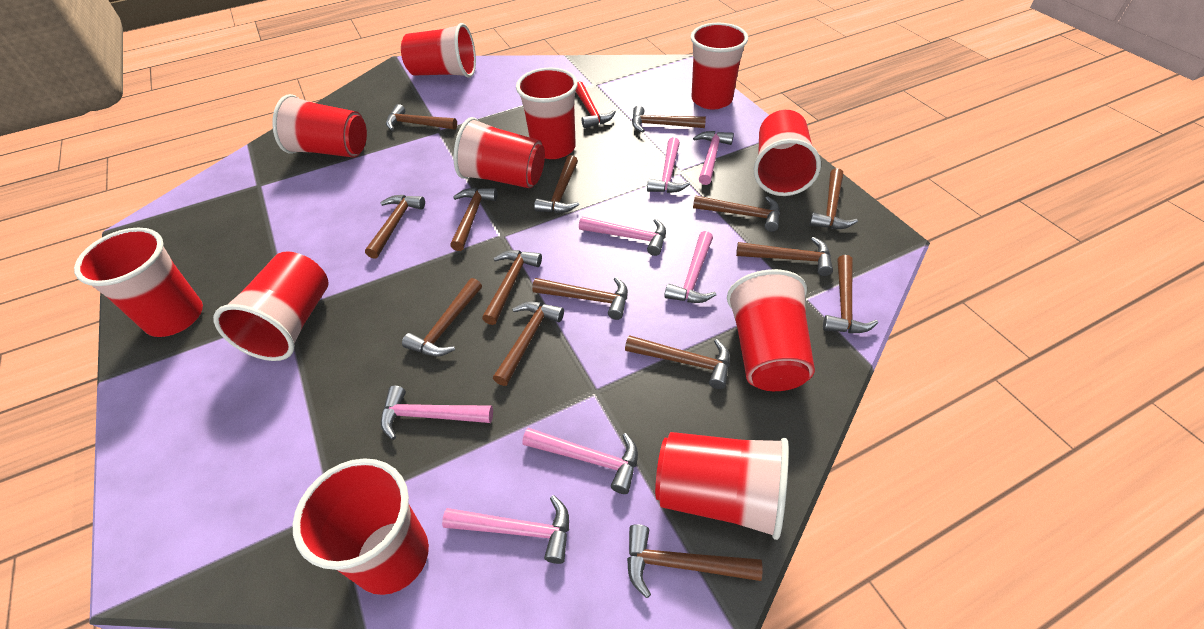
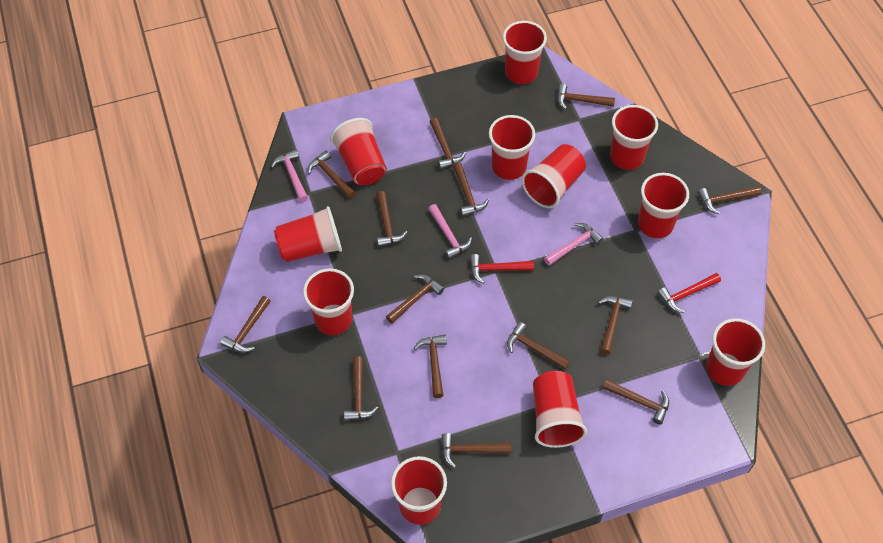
brown hammer: 15 -> 14
pink hammer: 7 -> 3
red hammer: 1 -> 2

